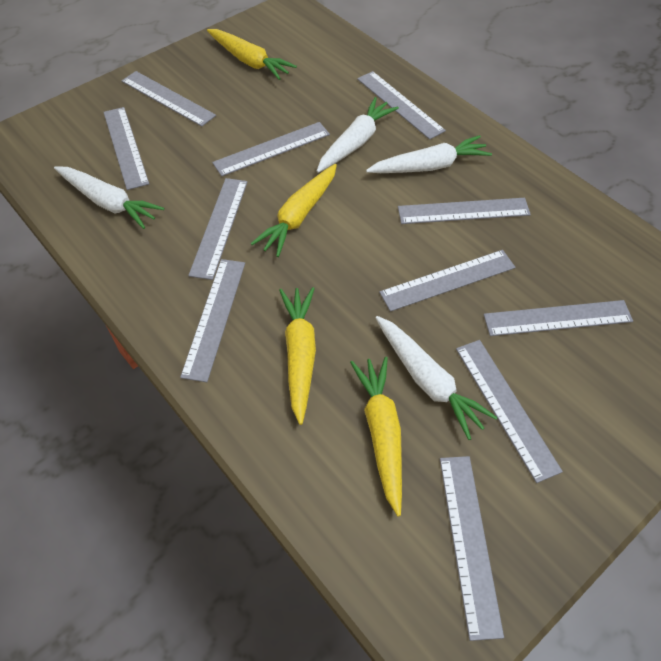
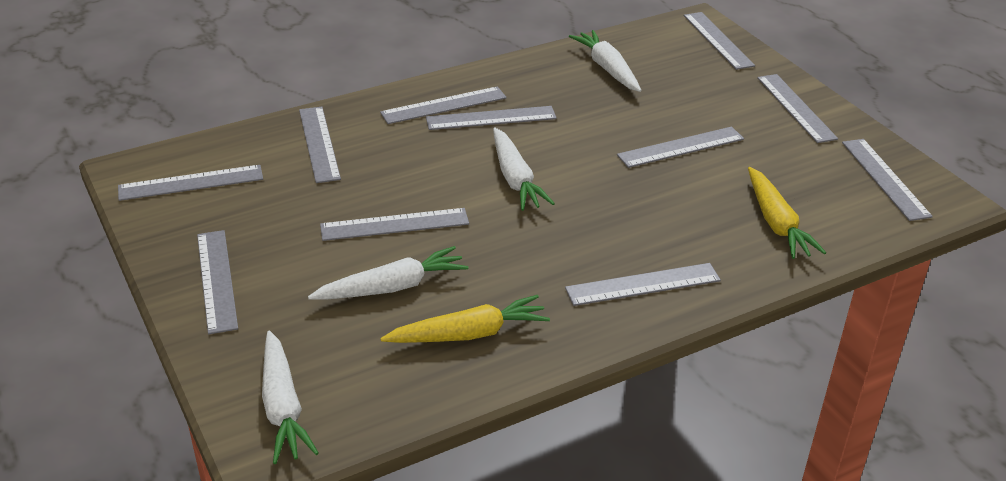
yellow carrot: 4 -> 2

